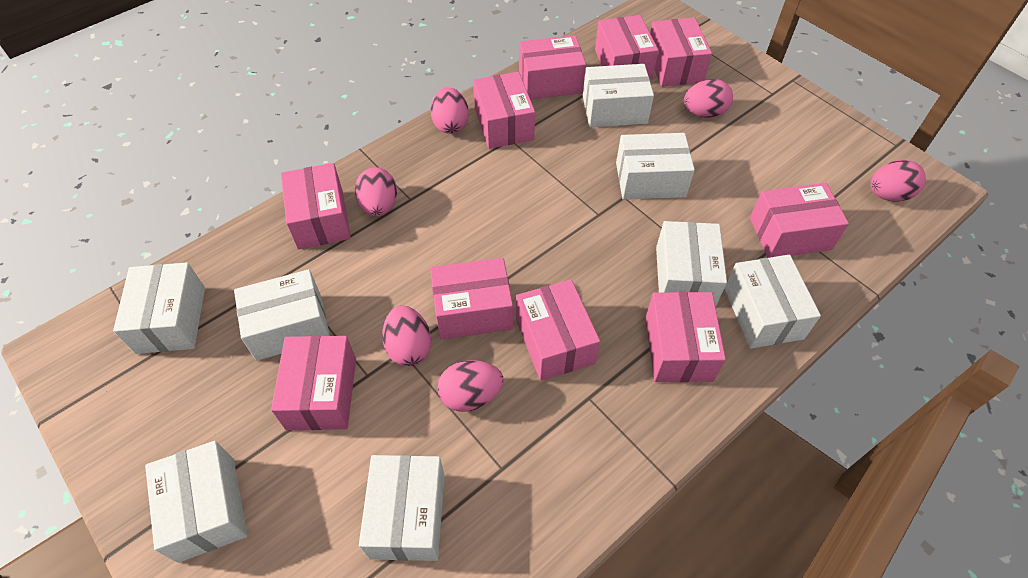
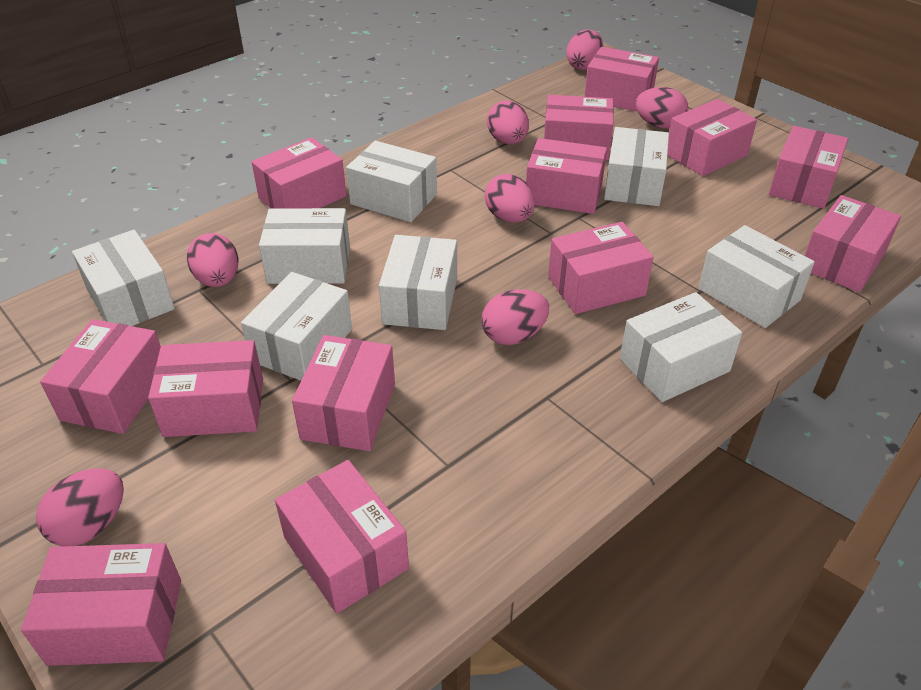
pink box: 10 -> 13
pink egg: 6 -> 7

